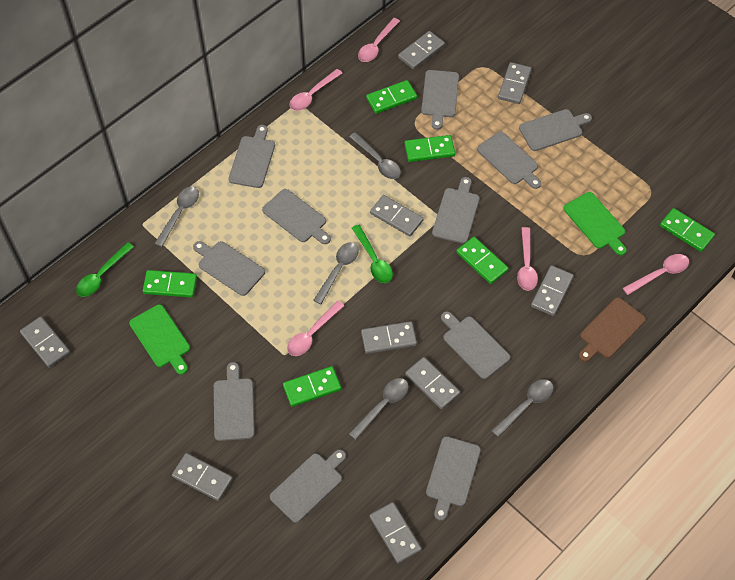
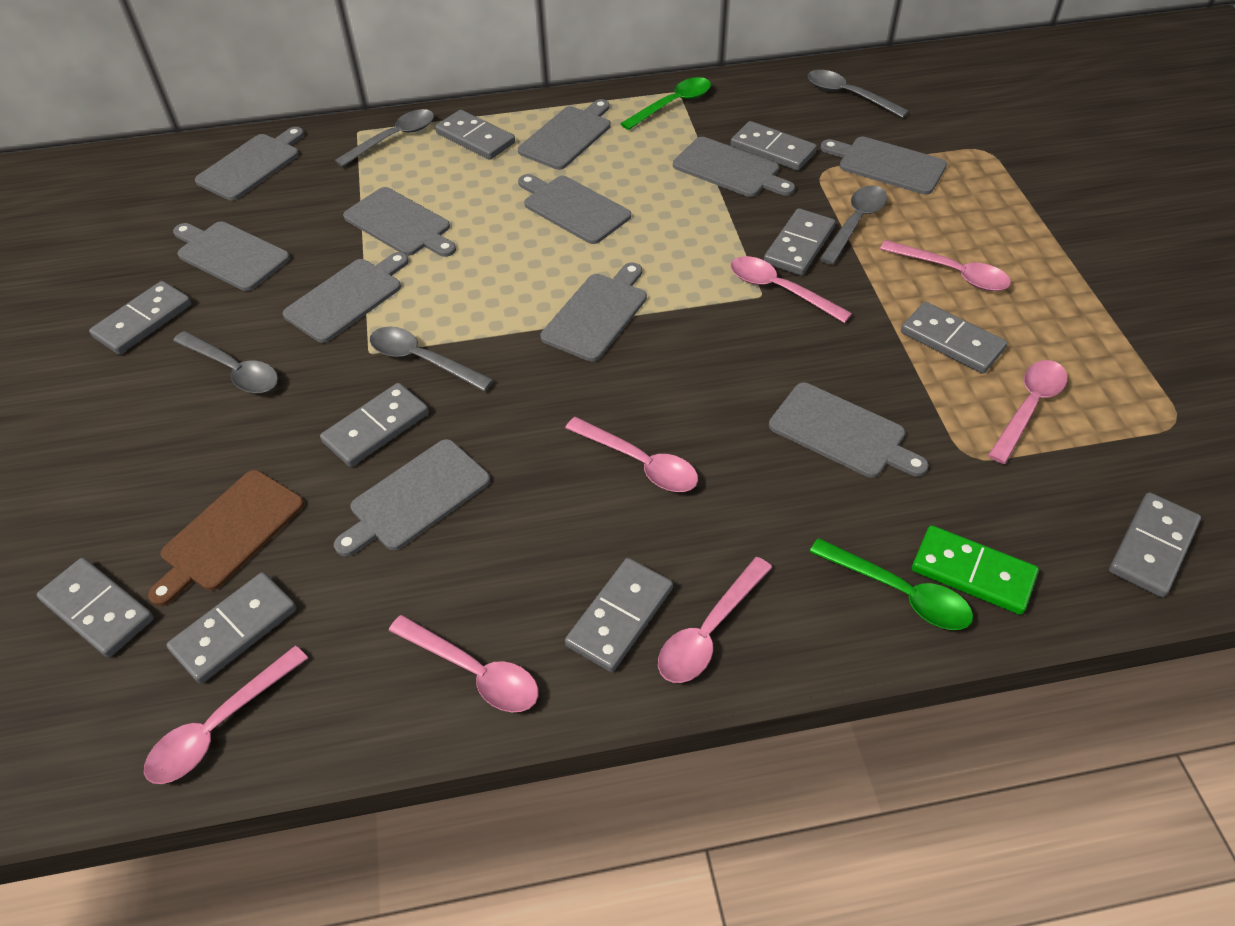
green cutting board: 2 -> 0
green domino: 6 -> 1
grey domino: 9 -> 10
pink spoon: 5 -> 7

